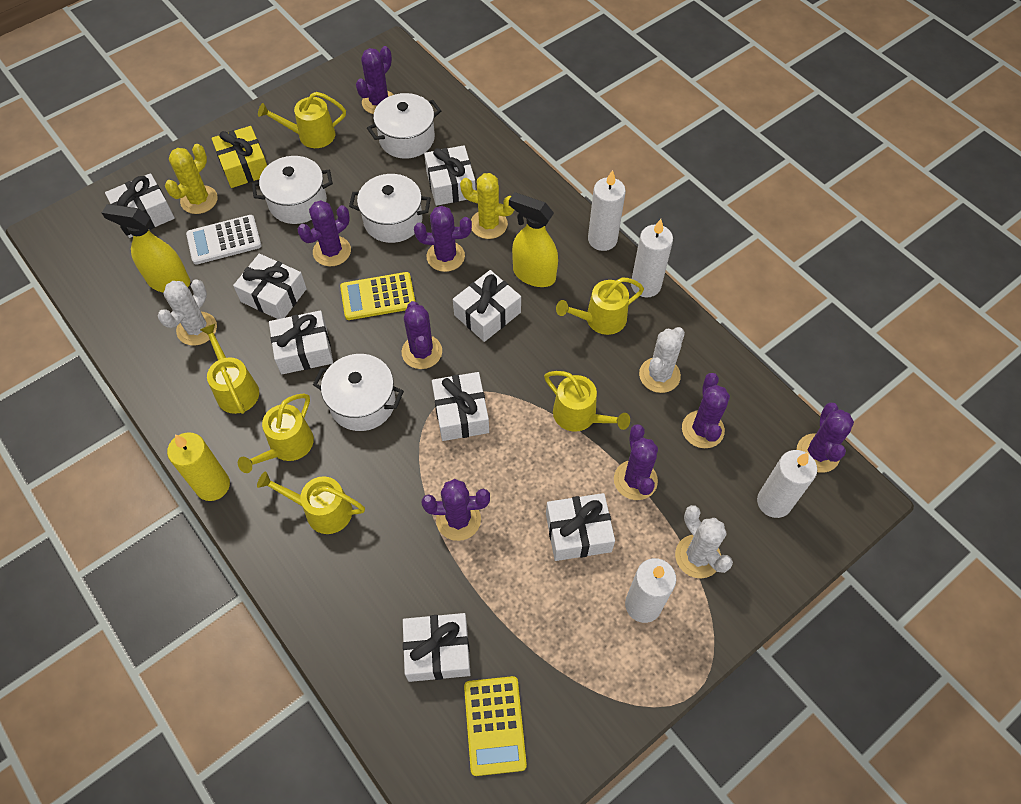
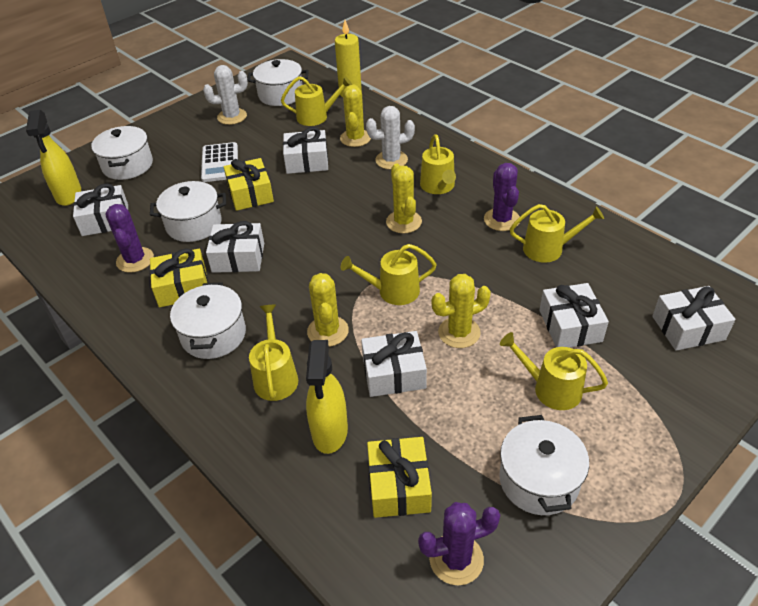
purple cactus: 8 -> 3
white cactus: 3 -> 2
white candle: 4 -> 0
white gift: 8 -> 6
white pot: 4 -> 5
yellow cactus: 2 -> 4
yellow calculator: 2 -> 0
yellow gift: 1 -> 3

